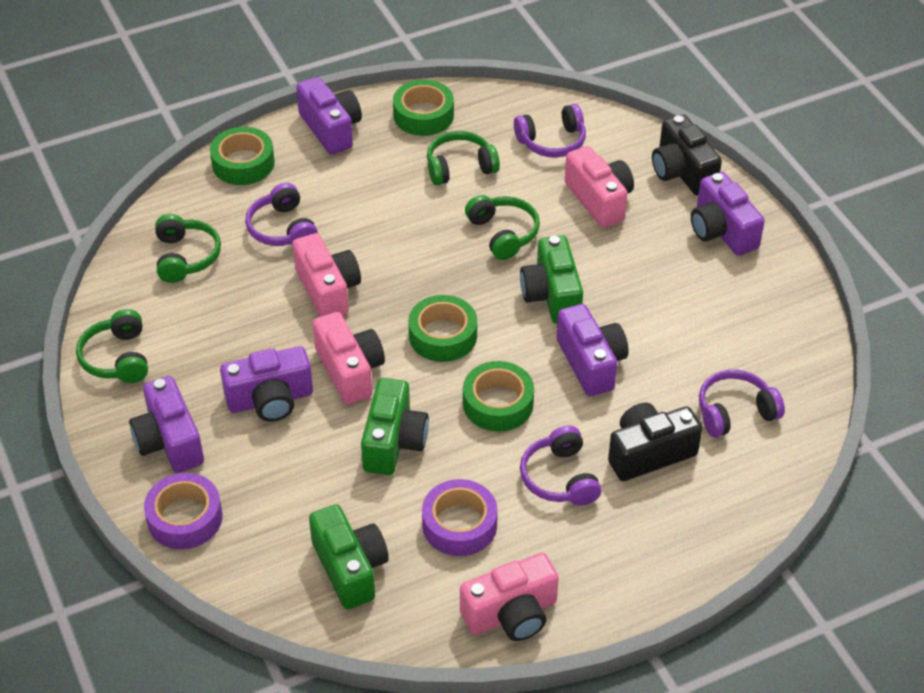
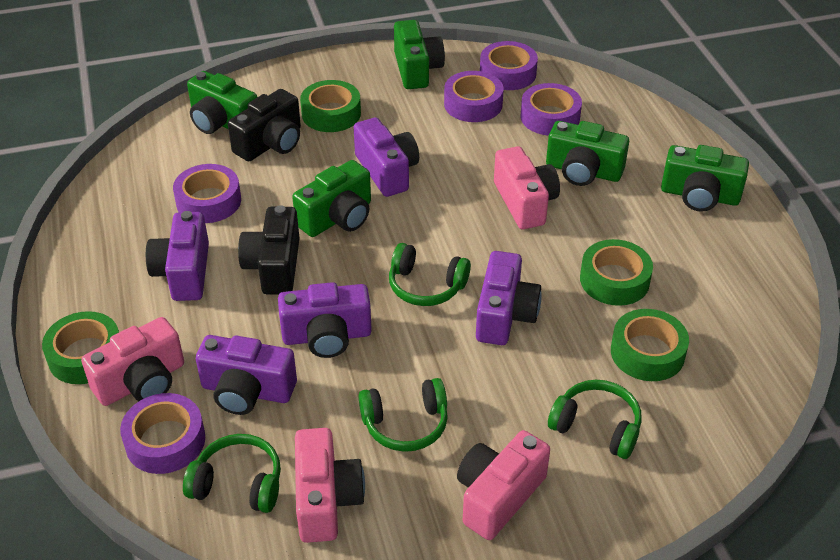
green camera: 3 -> 5
purple headphones: 4 -> 0
purple tape: 2 -> 5

